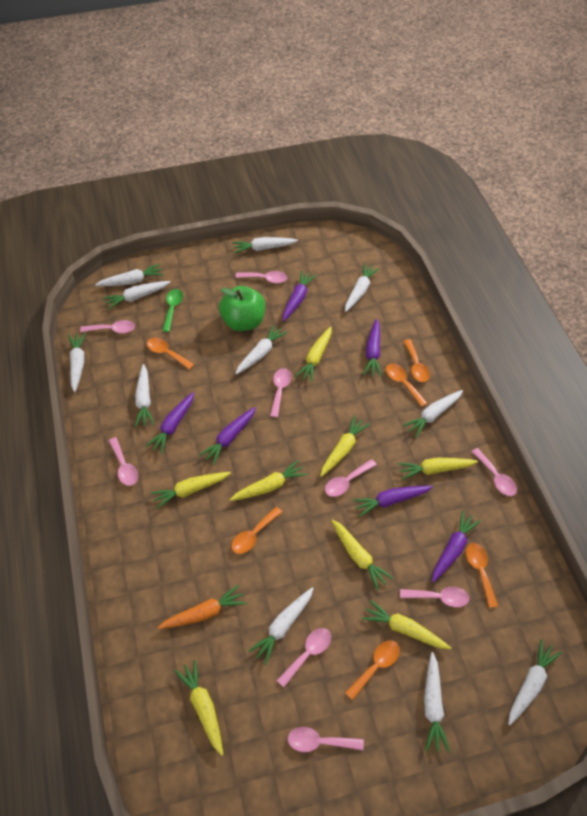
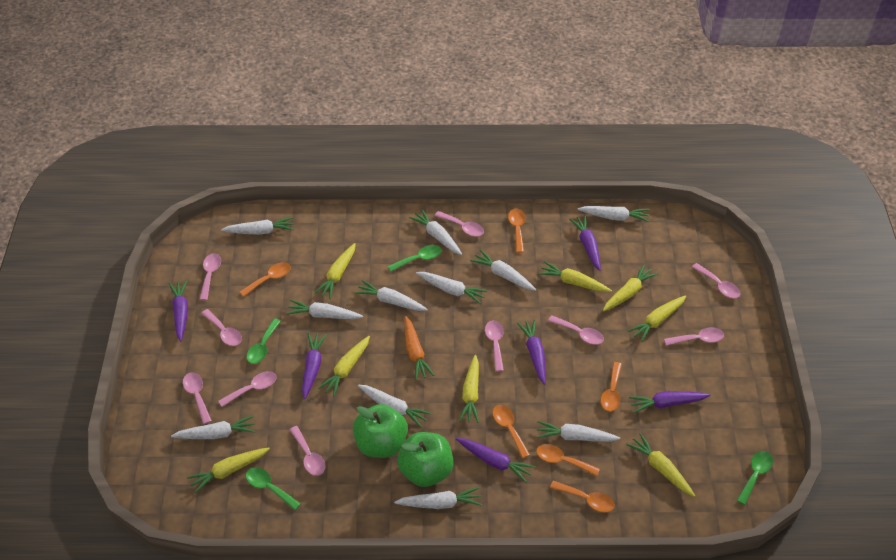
green apple: 1 -> 2
green spoon: 1 -> 4
pink spoon: 9 -> 10

